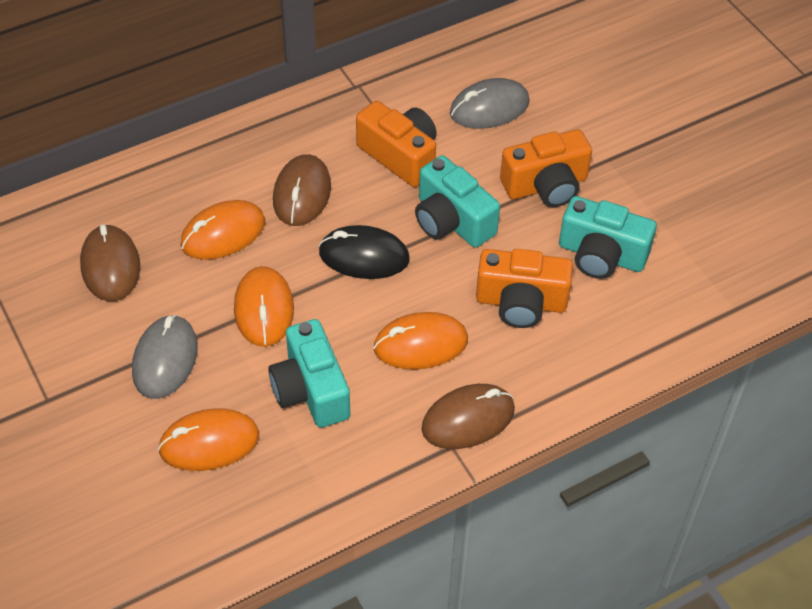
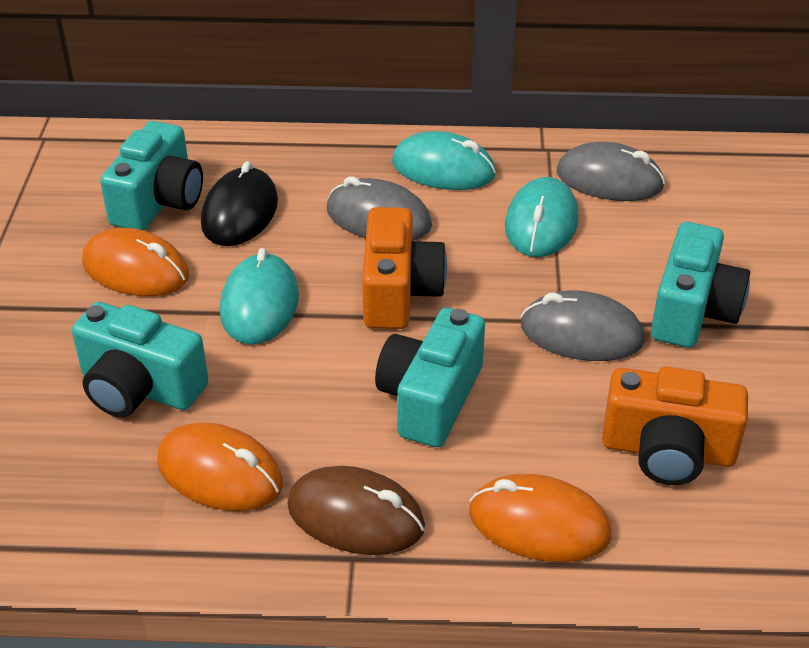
brown mouse: 3 -> 1
grey mouse: 2 -> 3
orange camera: 3 -> 2
orange mouse: 4 -> 3
turquoise camera: 3 -> 4
turquoise mouse: 0 -> 3

